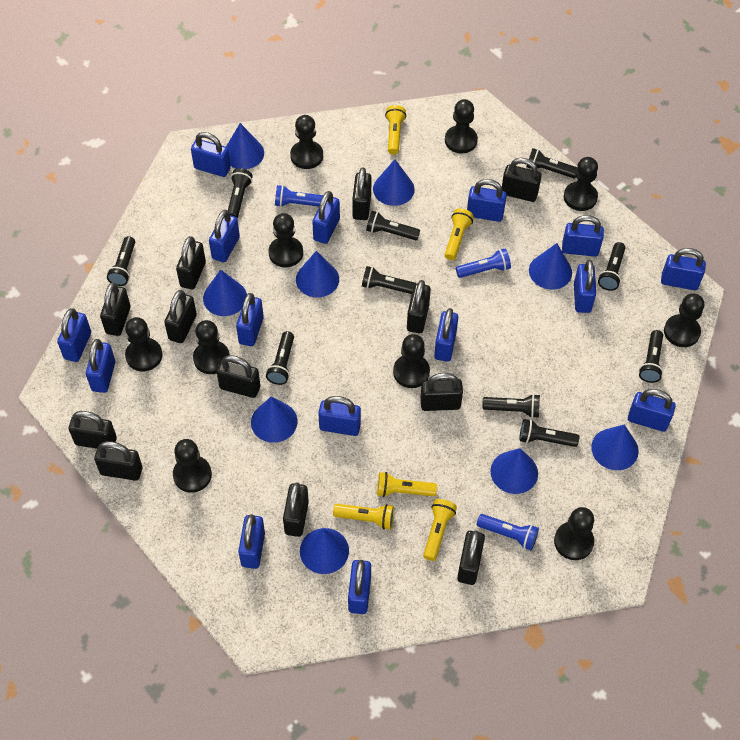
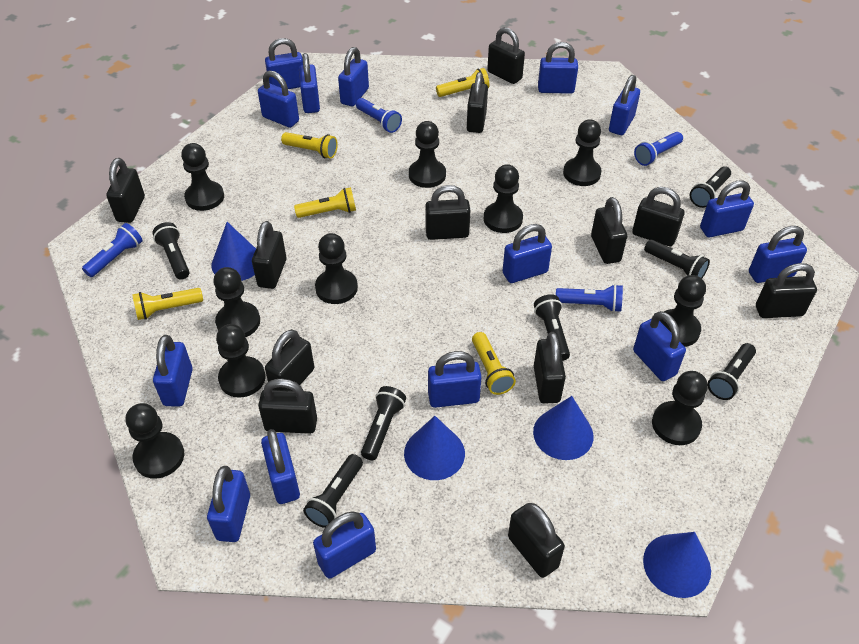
black flashlight: 10 -> 7
blue cone: 9 -> 4
blue flashlight: 3 -> 4

